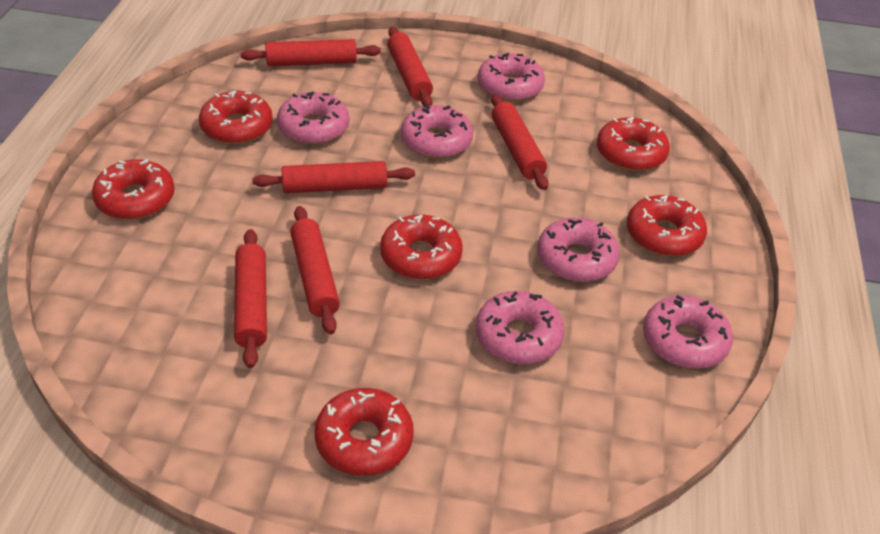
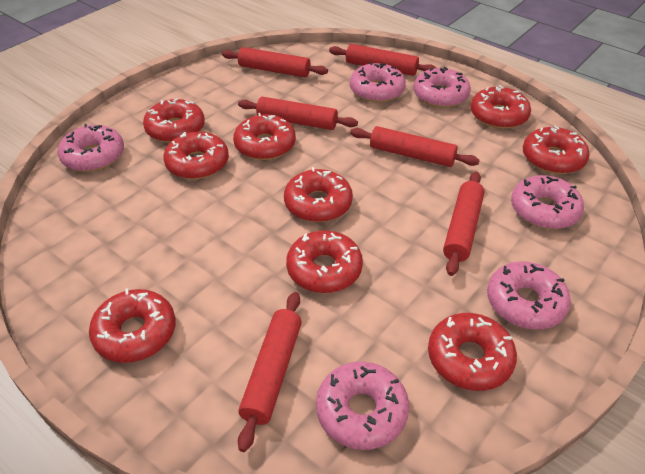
red donut: 6 -> 9

